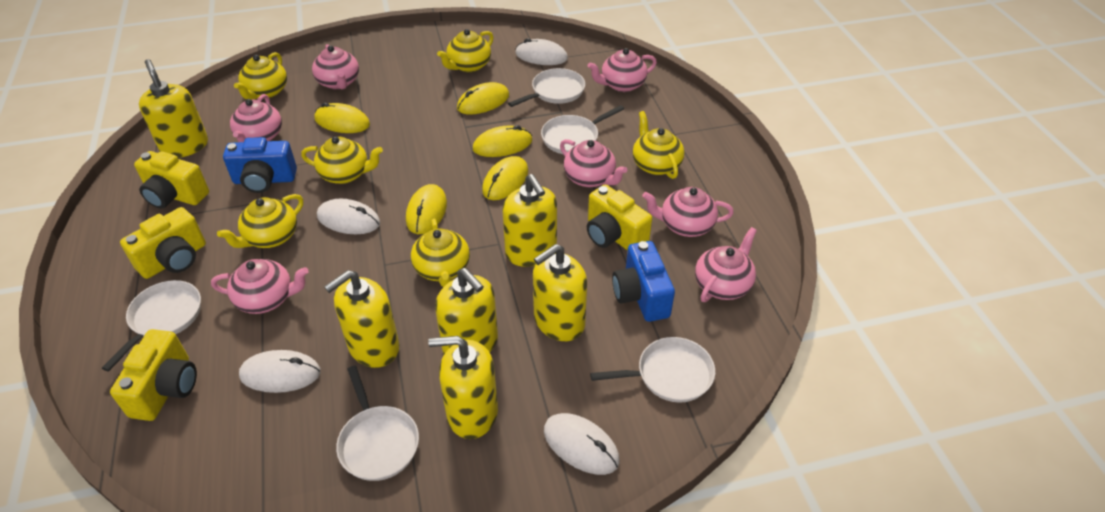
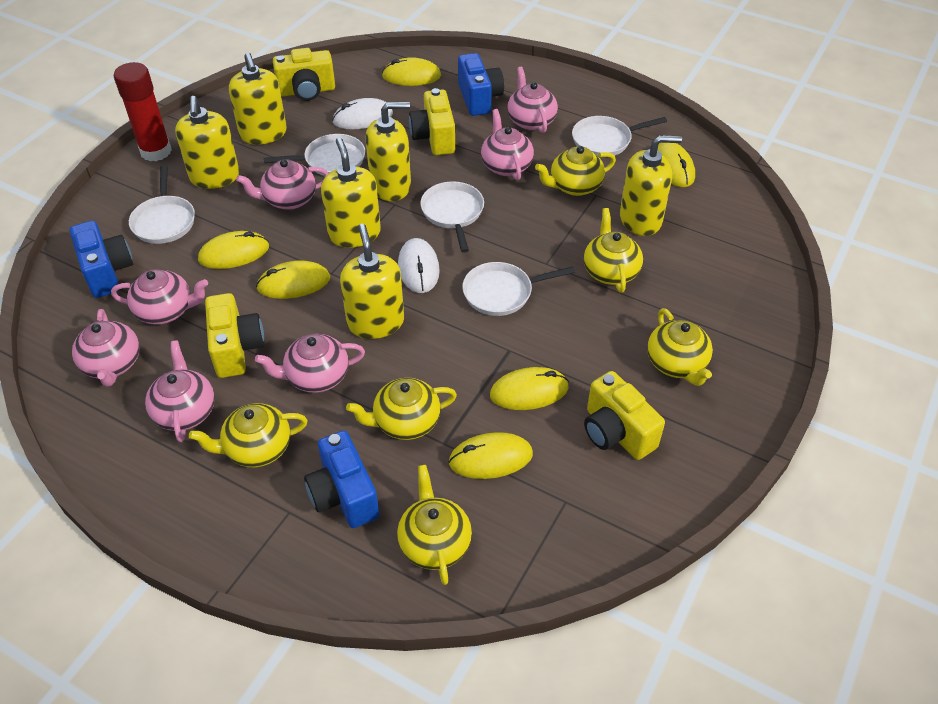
blue camera: 2 -> 3
red glue stick: 0 -> 1
white mouse: 4 -> 2
yellow mouse: 5 -> 6

